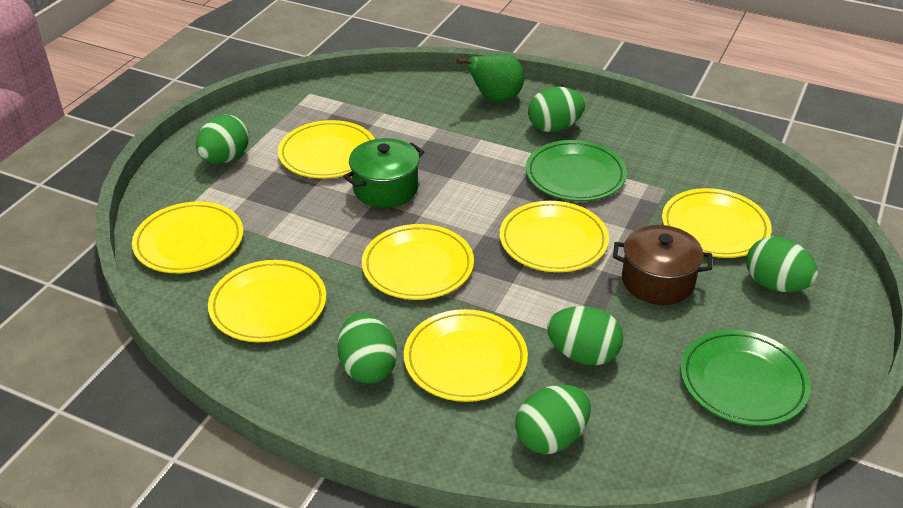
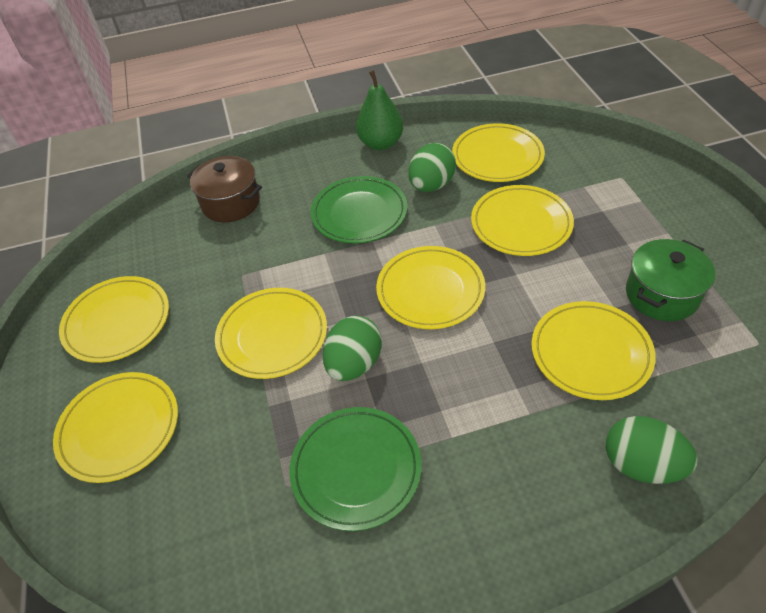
green egg: 6 -> 3

